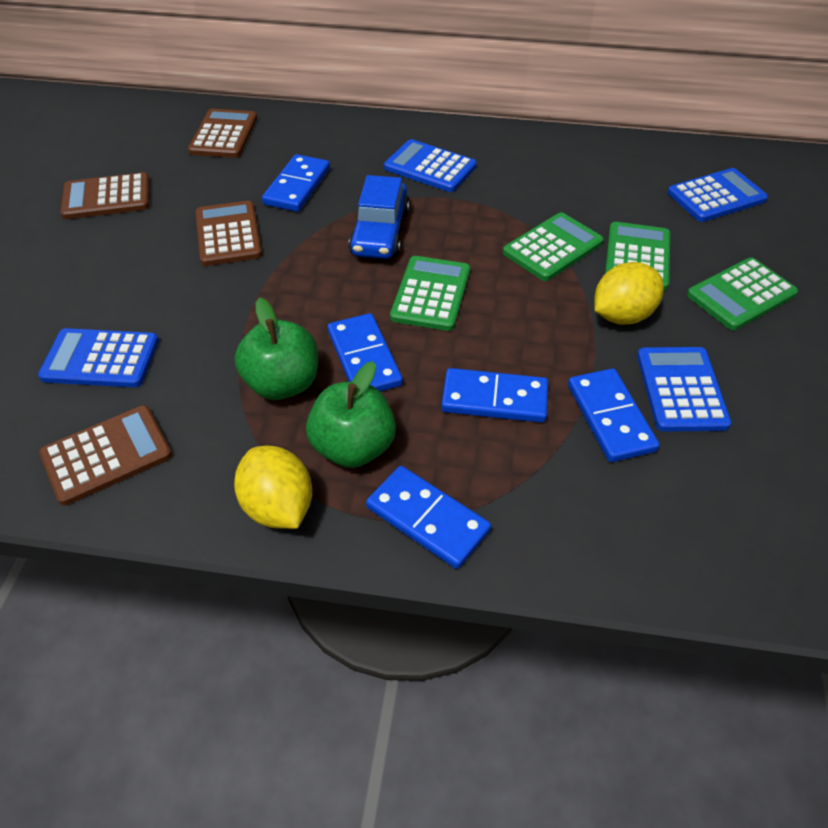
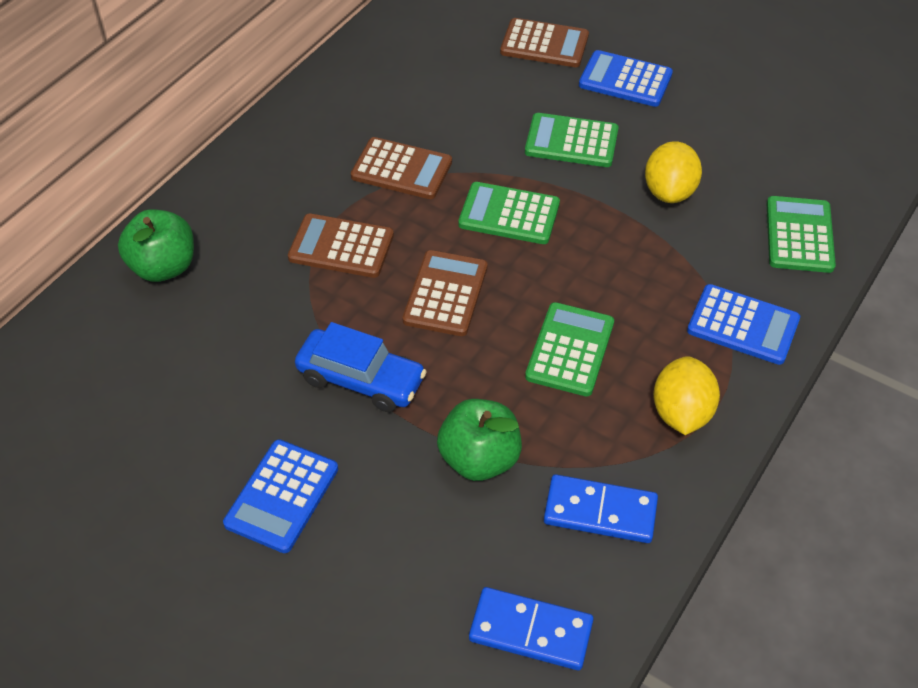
blue calculator: 4 -> 3
blue domino: 5 -> 2

